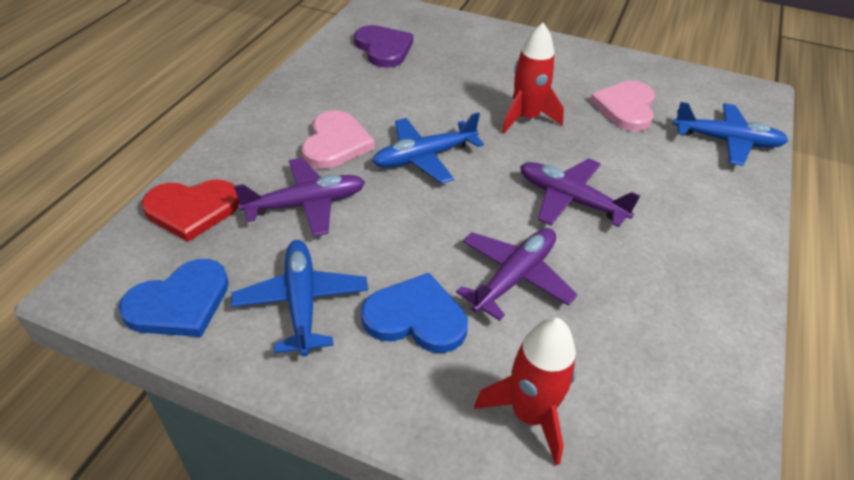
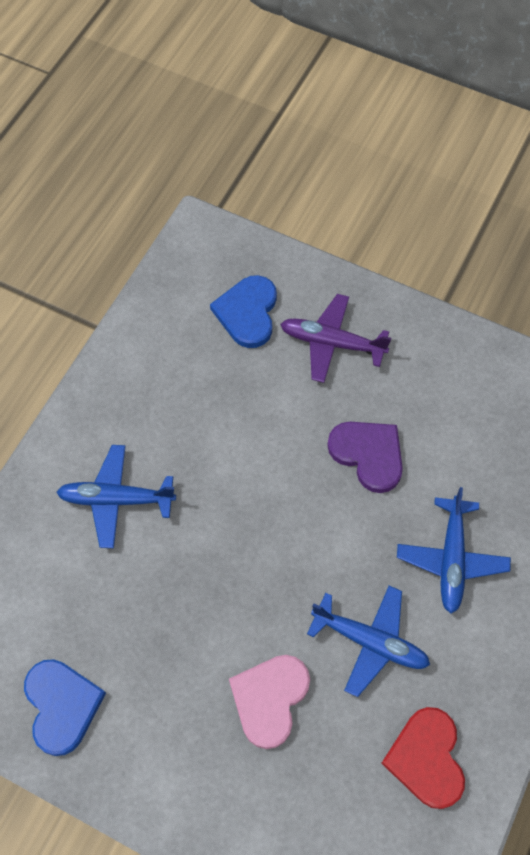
pink heart: 2 -> 1
purple plane: 3 -> 1
red rocket: 2 -> 0

